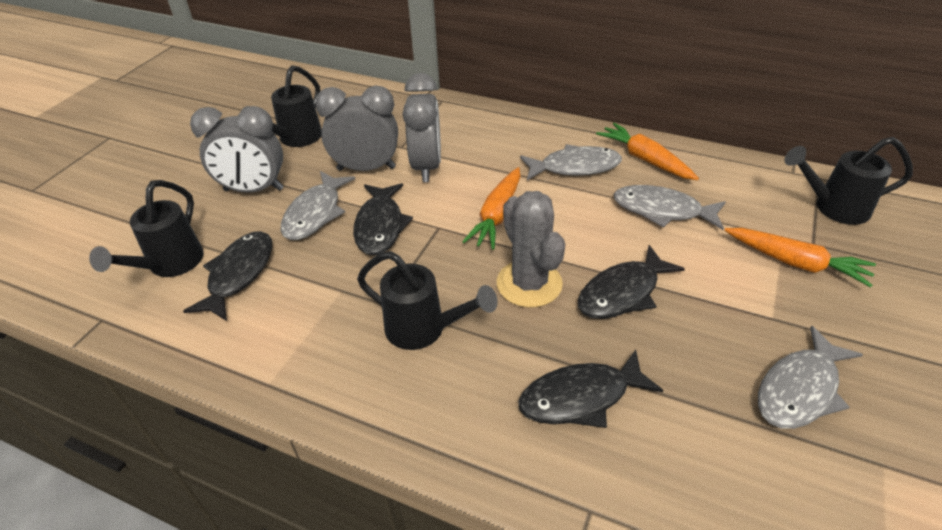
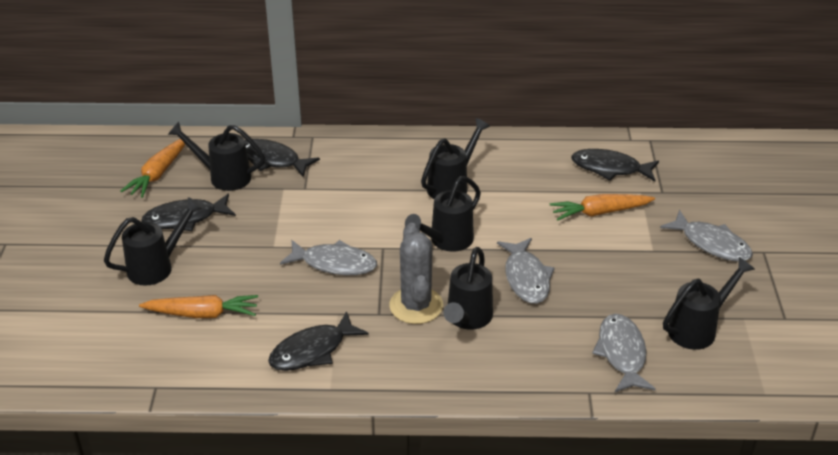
black watering can: 4 -> 6
grey clock: 3 -> 0

